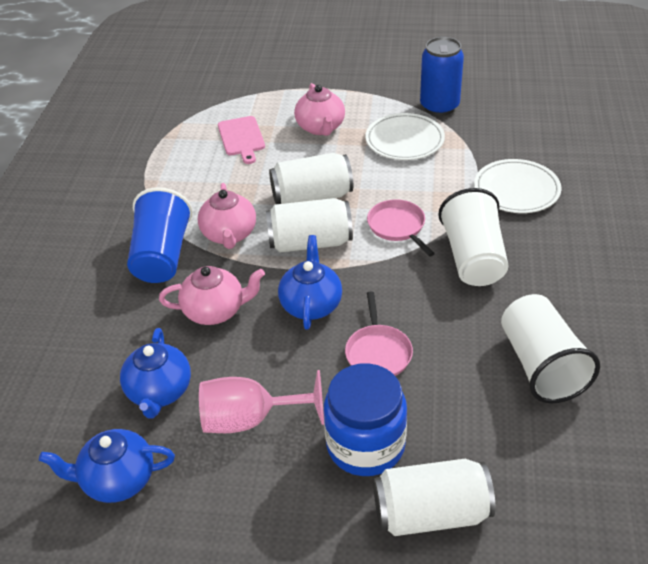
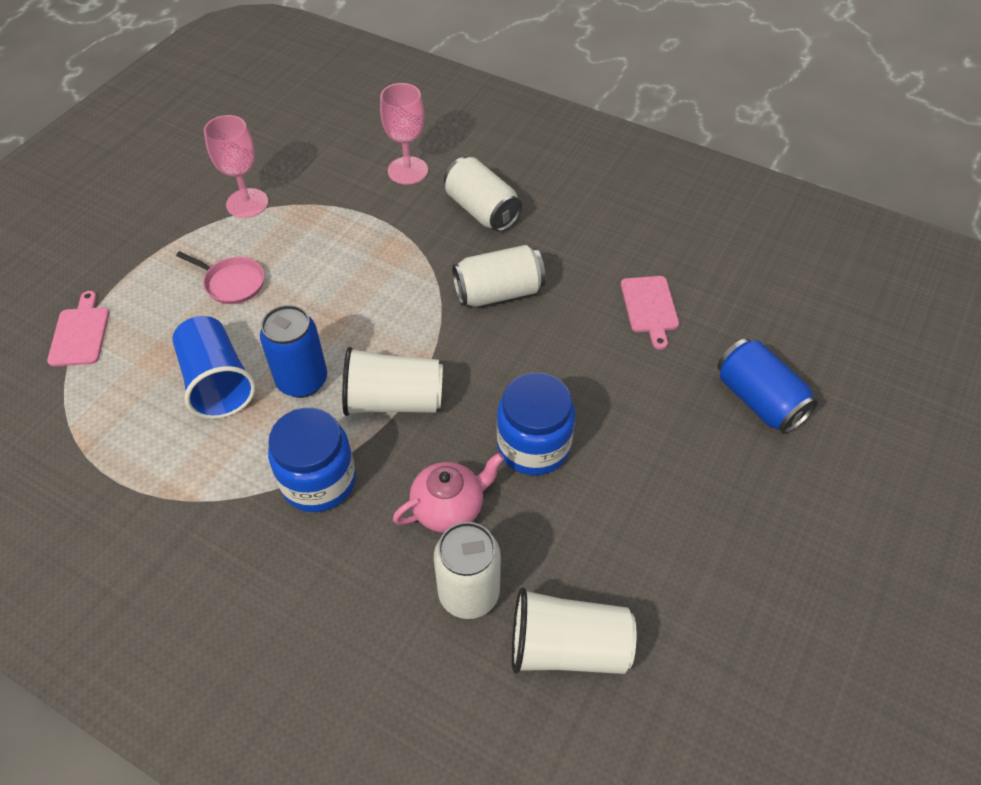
blue can: 1 -> 2
blue jar: 1 -> 2
blue teapot: 3 -> 0
pink cutting board: 1 -> 2
pink goblet: 1 -> 2
pink pan: 2 -> 1
pink teapot: 3 -> 1
white plate: 2 -> 0

